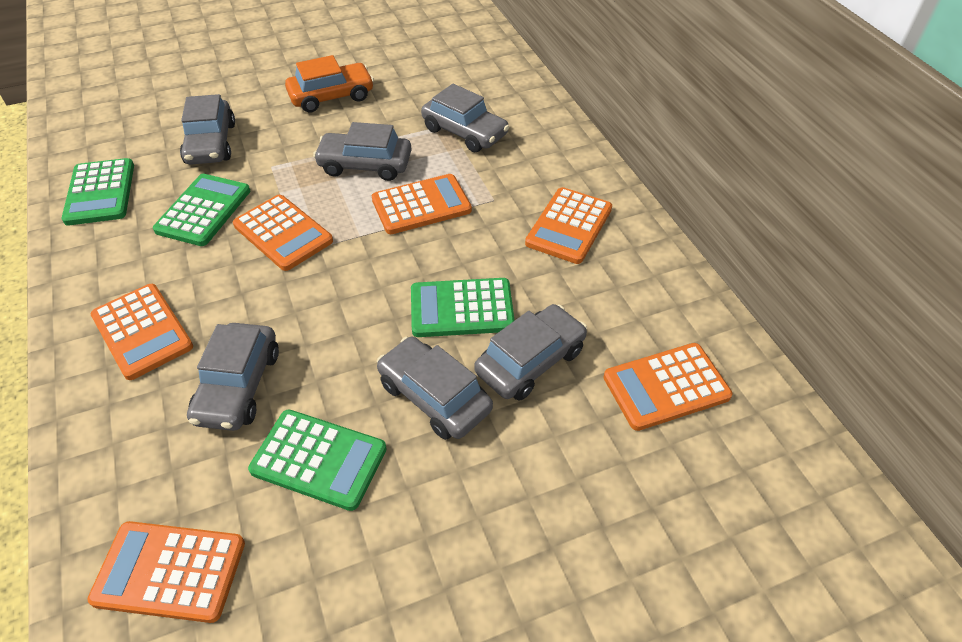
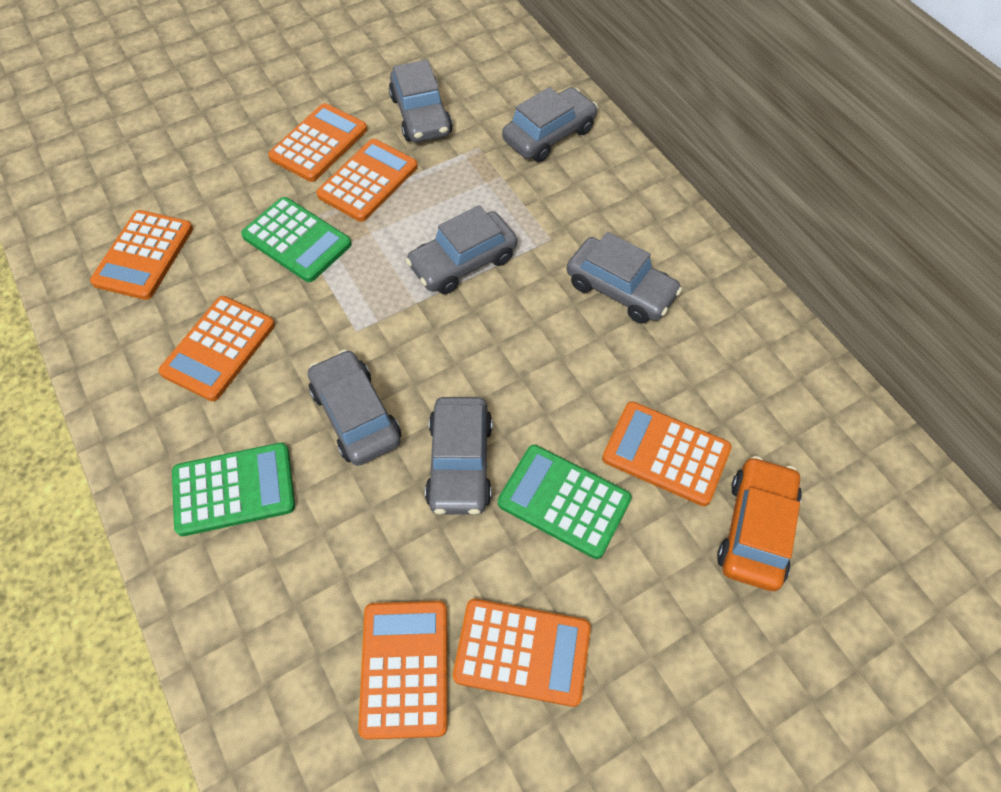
green calculator: 4 -> 3
orange calculator: 6 -> 7

